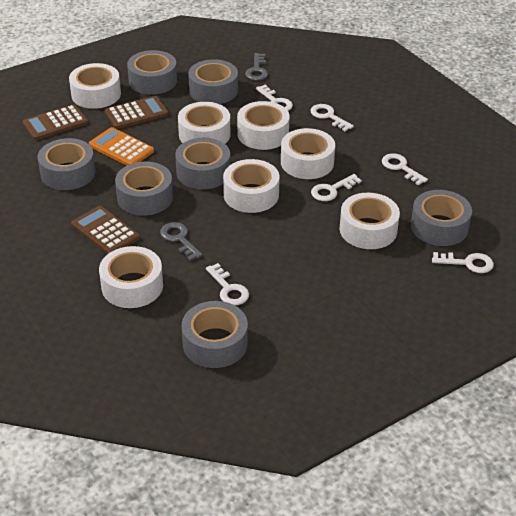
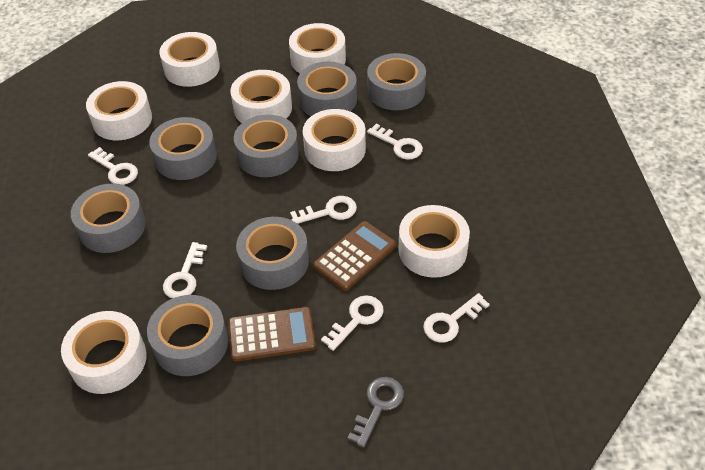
brown calculator: 3 -> 2
grey key: 2 -> 1
orange calculator: 1 -> 0

